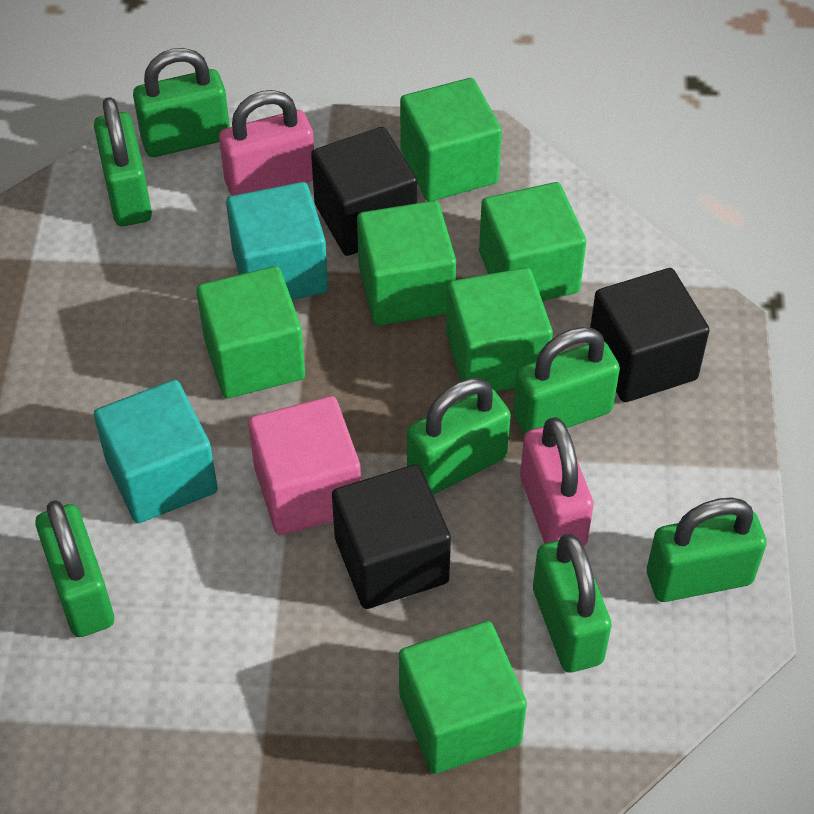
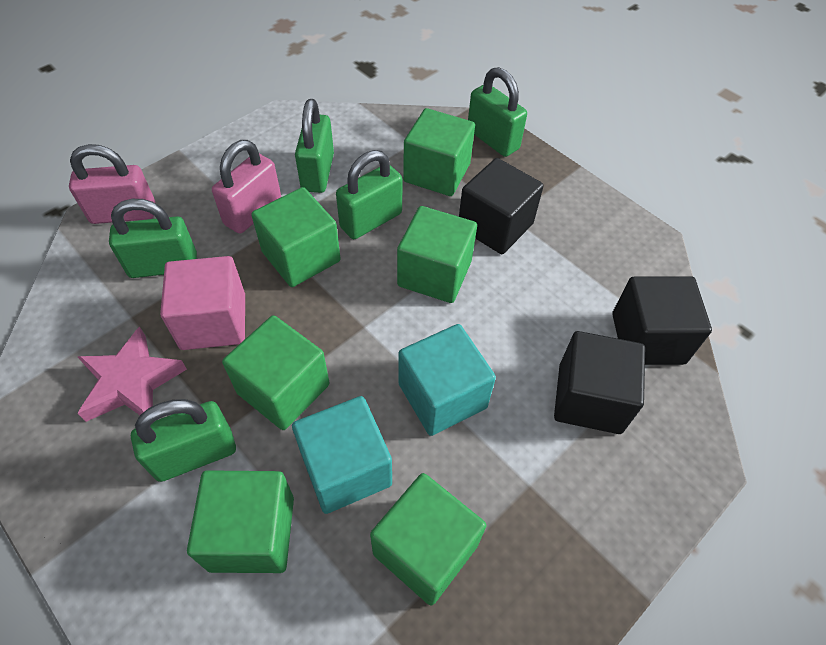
green padlock: 7 -> 5
pink star: 0 -> 1

